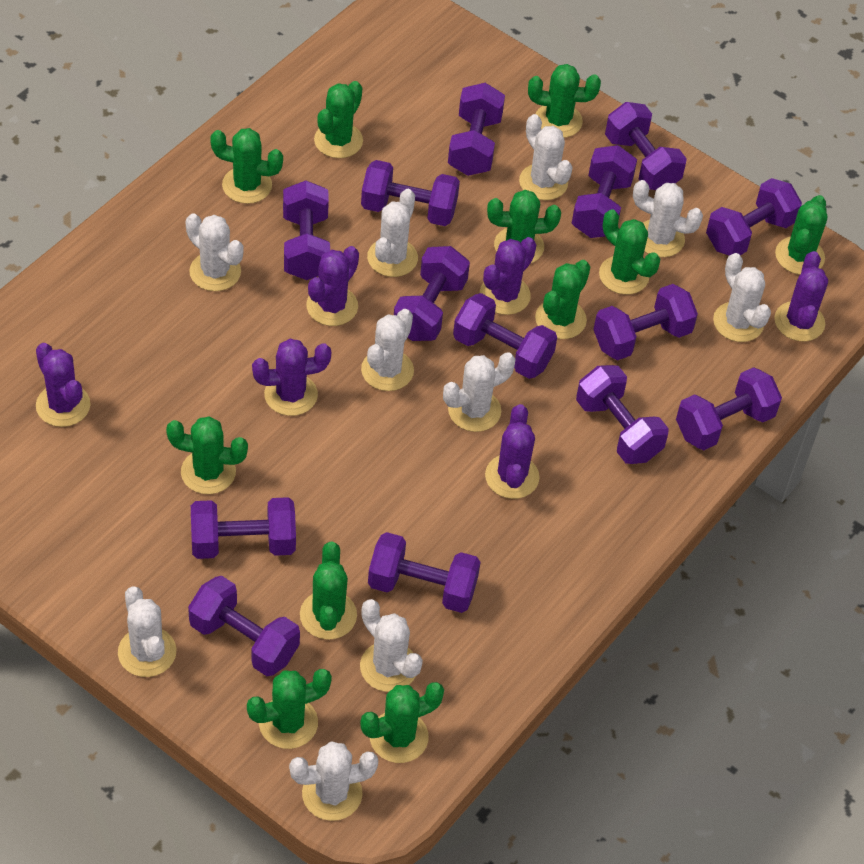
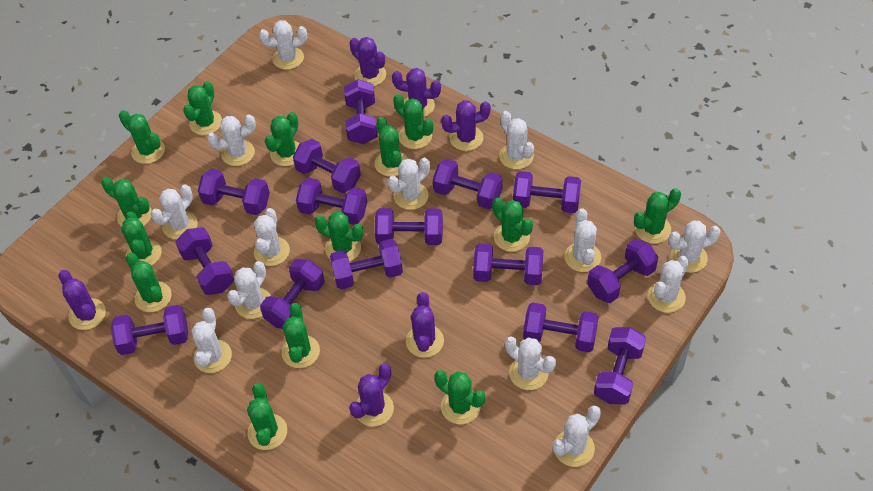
green cactus: 11 -> 14
purple dumbbell: 14 -> 15
white cactus: 10 -> 13

